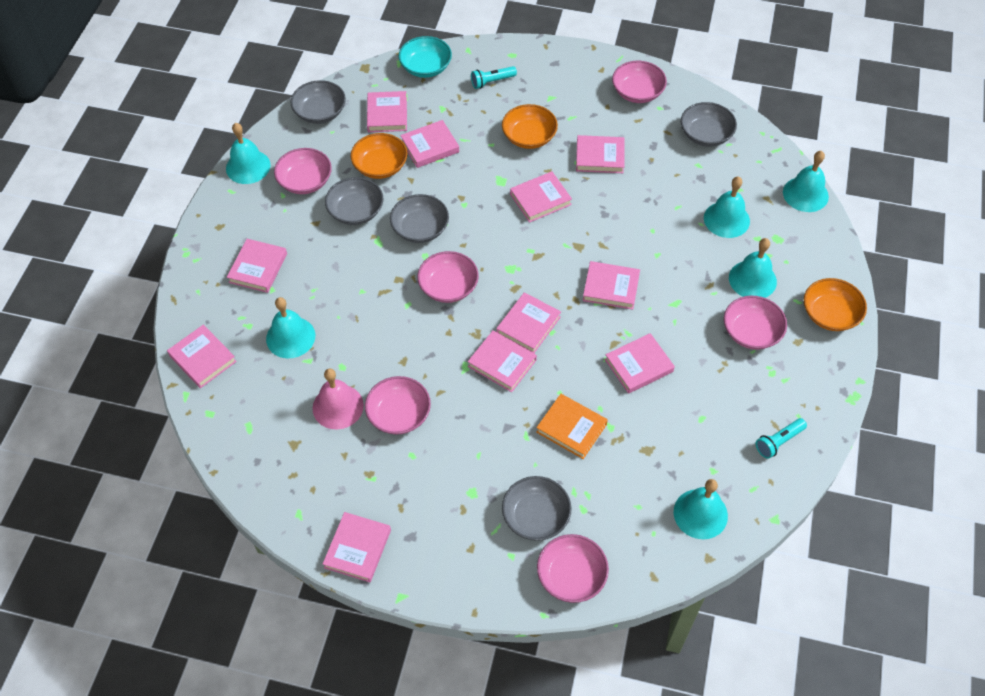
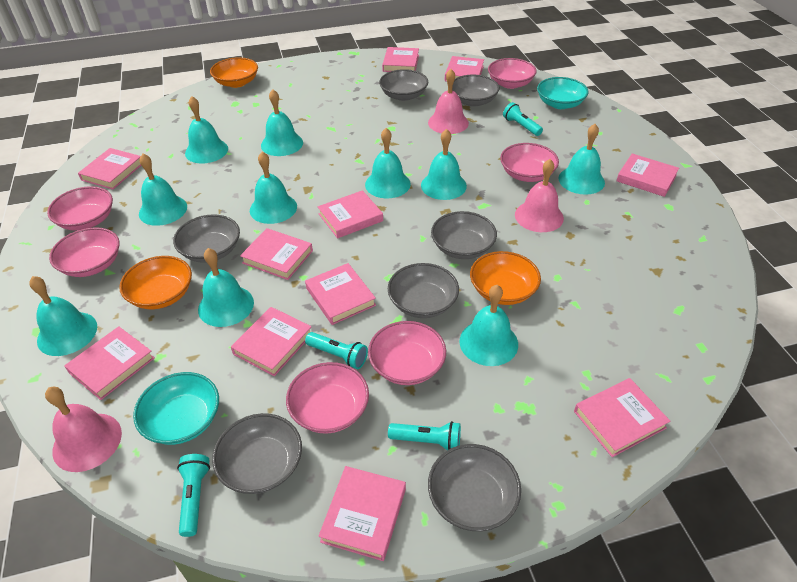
grey bowl: 5 -> 7
orange book: 1 -> 0
pink bell: 1 -> 3
turquoise bell: 6 -> 10
turquoise bowl: 1 -> 2
turquoise flashlight: 2 -> 4

